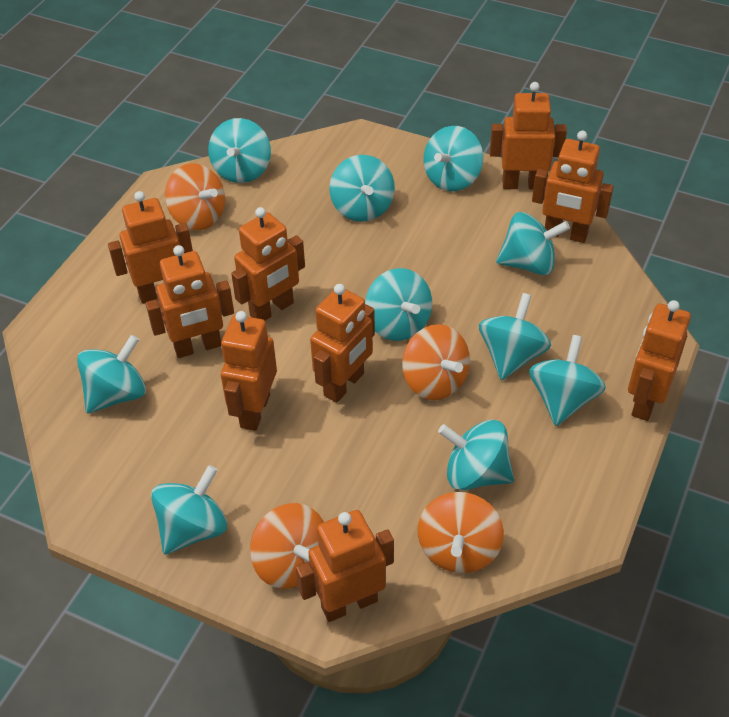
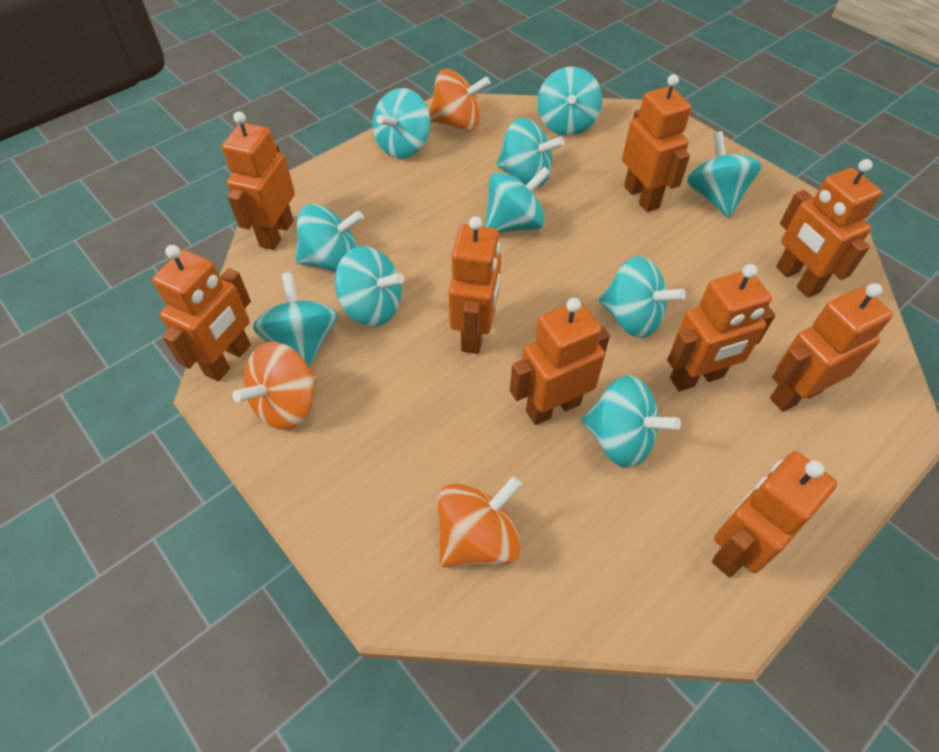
orange spinning top: 4 -> 3

